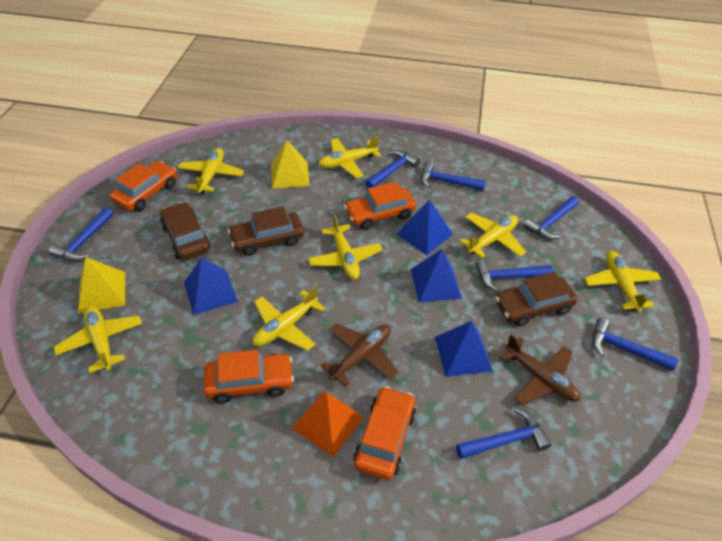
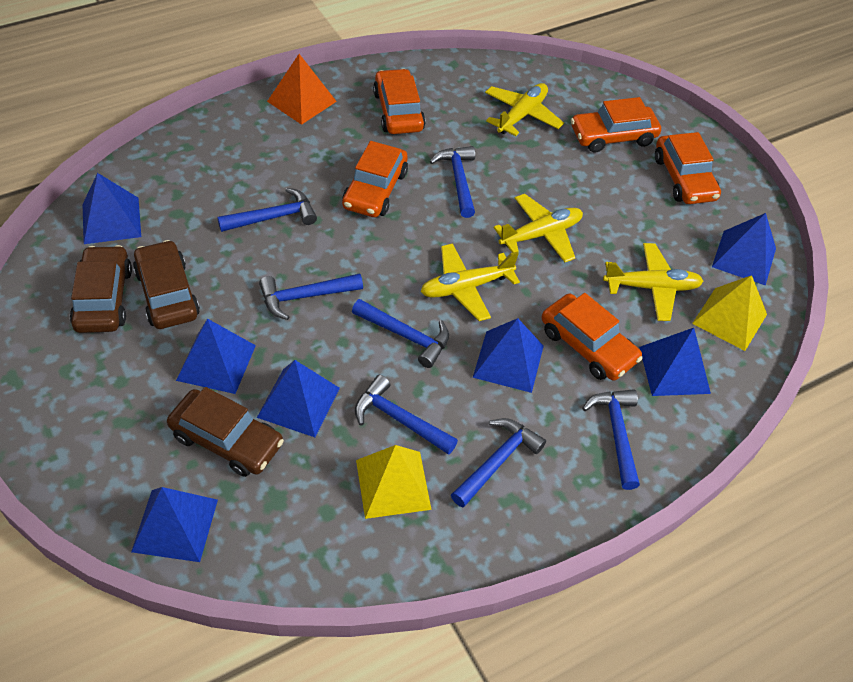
blue pyramid: 4 -> 7
brown plane: 2 -> 0
orange car: 4 -> 5
yellow plane: 7 -> 4

